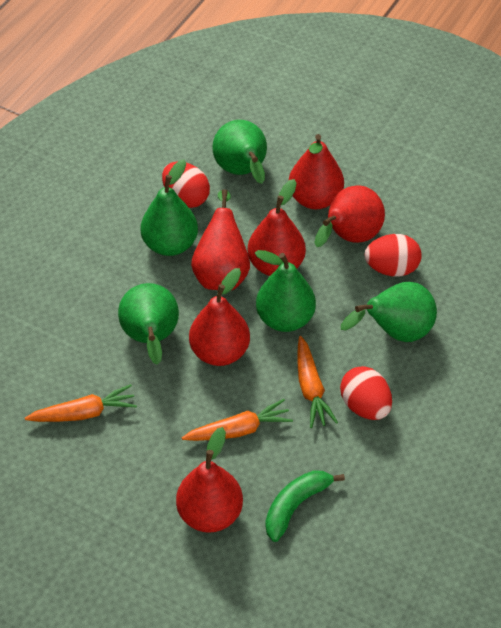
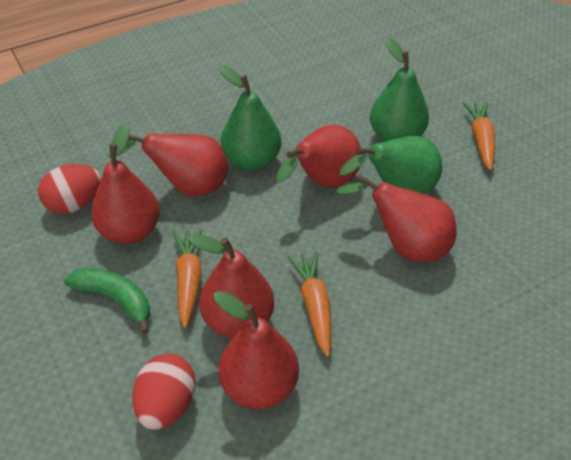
green pear: 5 -> 3
red egg: 3 -> 2

